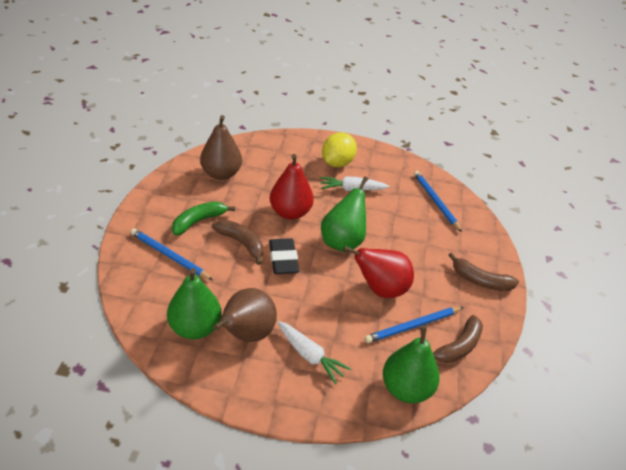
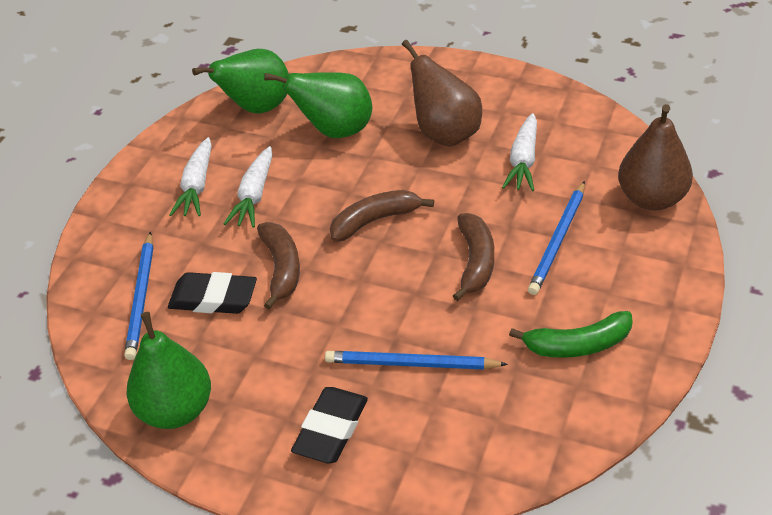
black eraser: 1 -> 2
red pear: 2 -> 0
white carrot: 2 -> 3
yellow lemon: 1 -> 0

